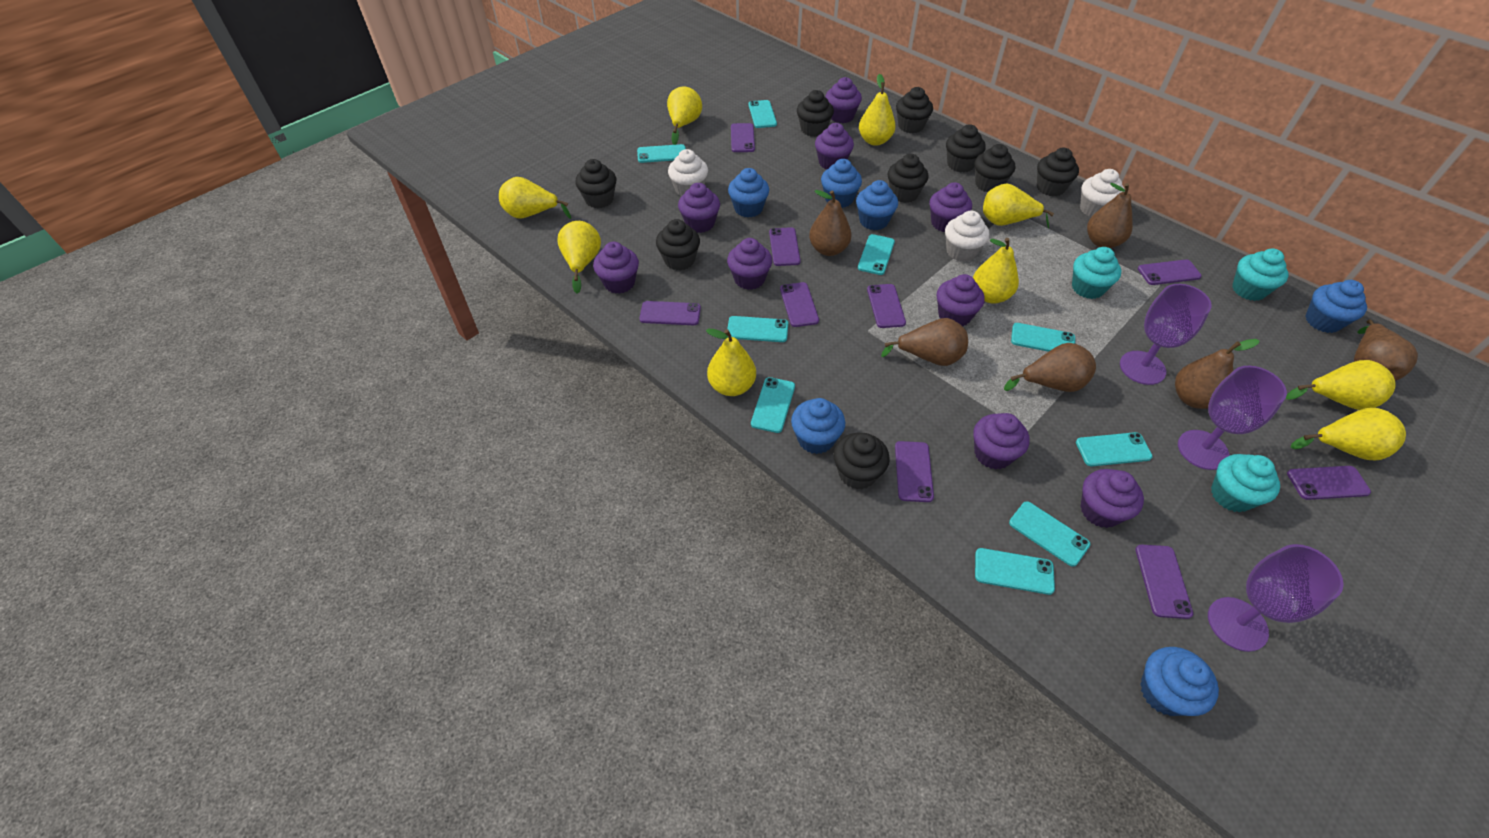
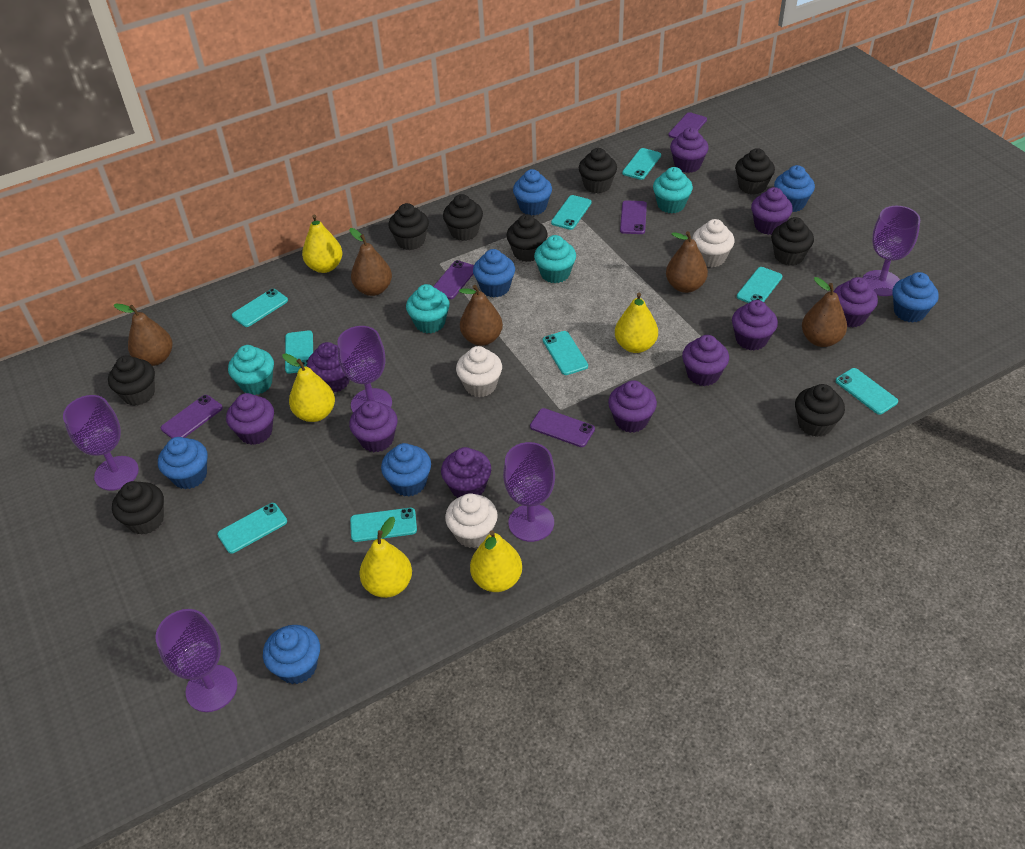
blue cupcake: 6 -> 7
brown pear: 6 -> 5
purple cupcake: 9 -> 10
purple goblet: 3 -> 5
purple phone: 9 -> 5
turquoise cupcake: 3 -> 4
yellow pear: 9 -> 5

